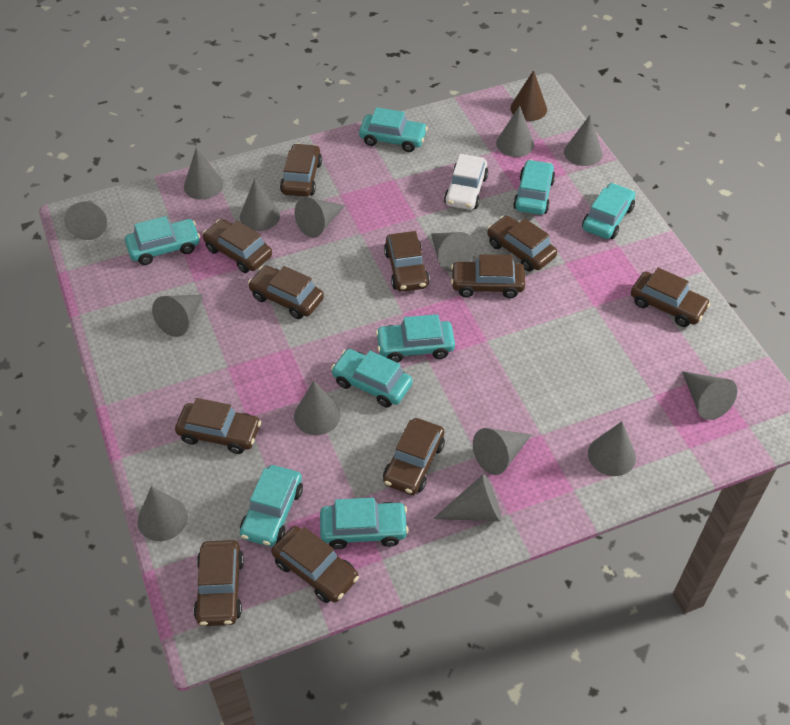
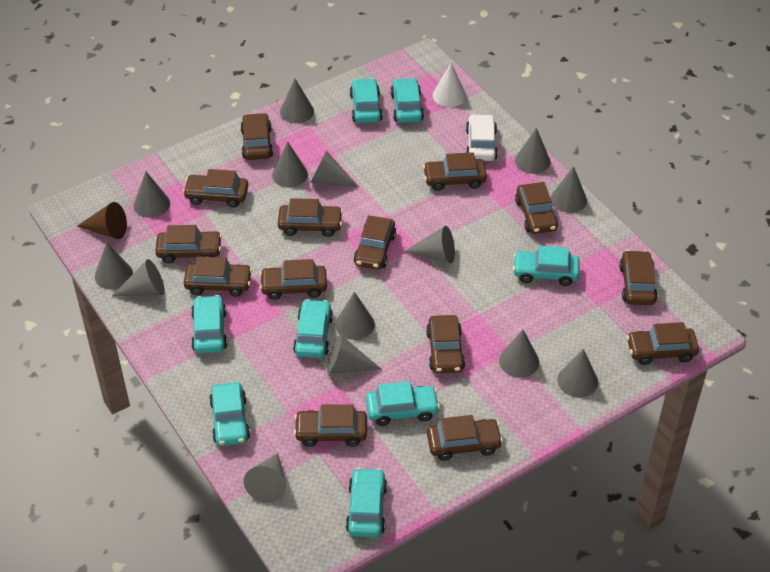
brown car: 11 -> 14
white cone: 0 -> 1

